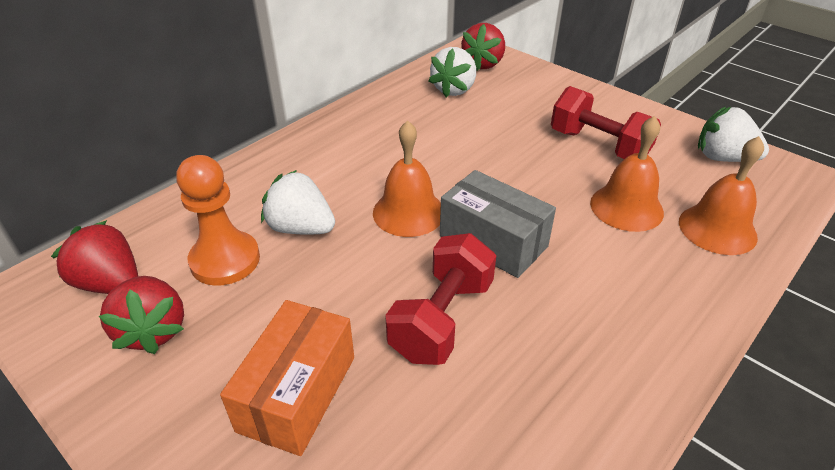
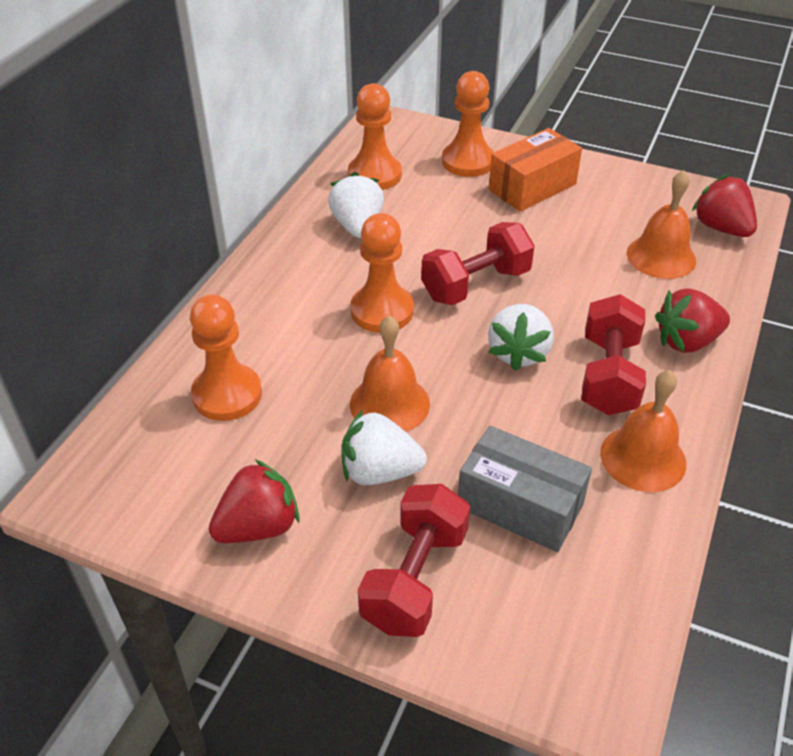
orange pawn: 1 -> 4
red dumbbell: 2 -> 3

